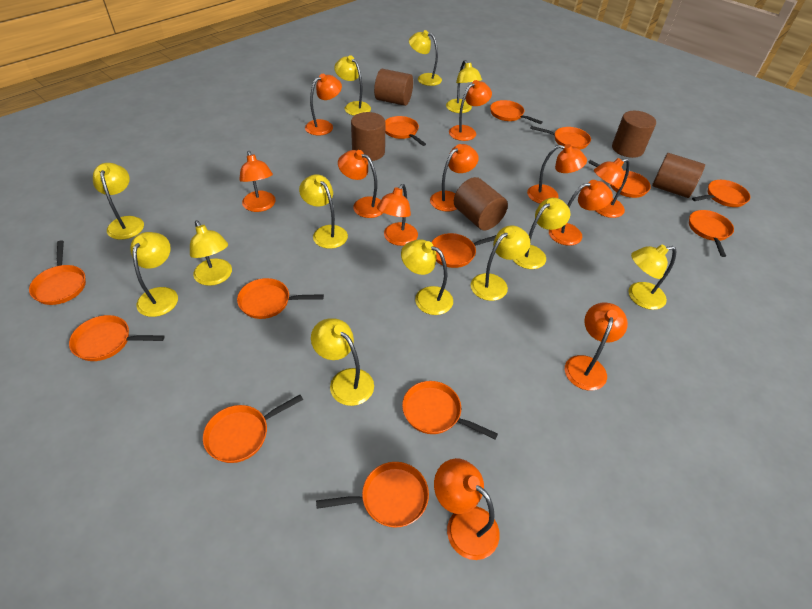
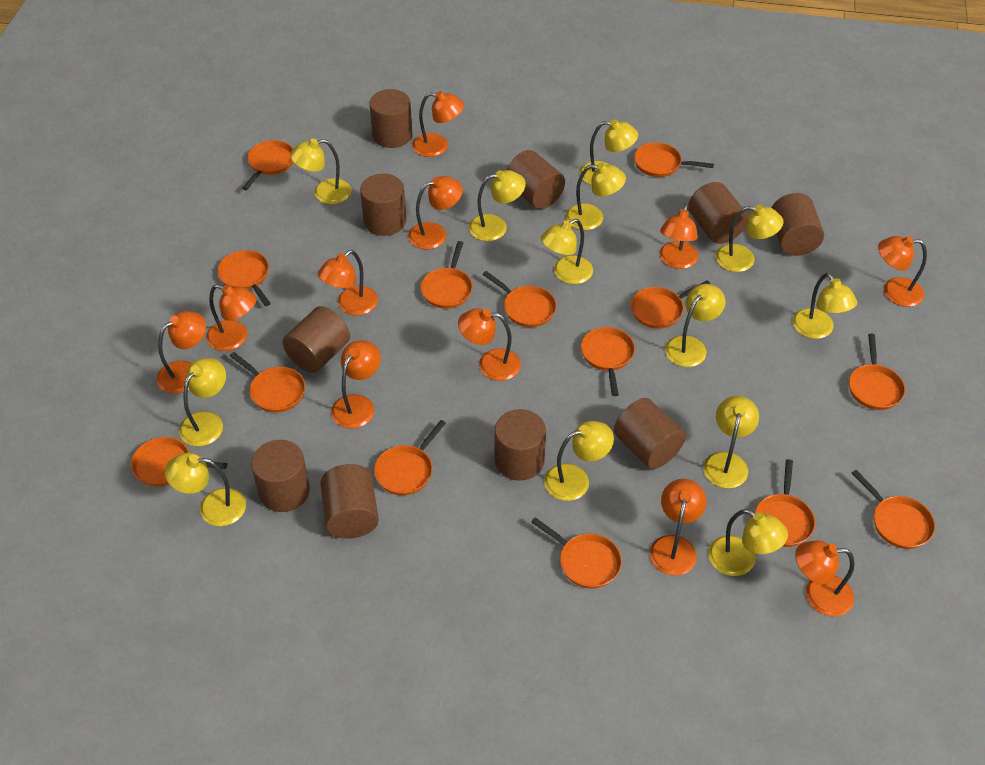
brown cylinder: 5 -> 10
orange pan: 13 -> 14
yellow lamp: 12 -> 13

